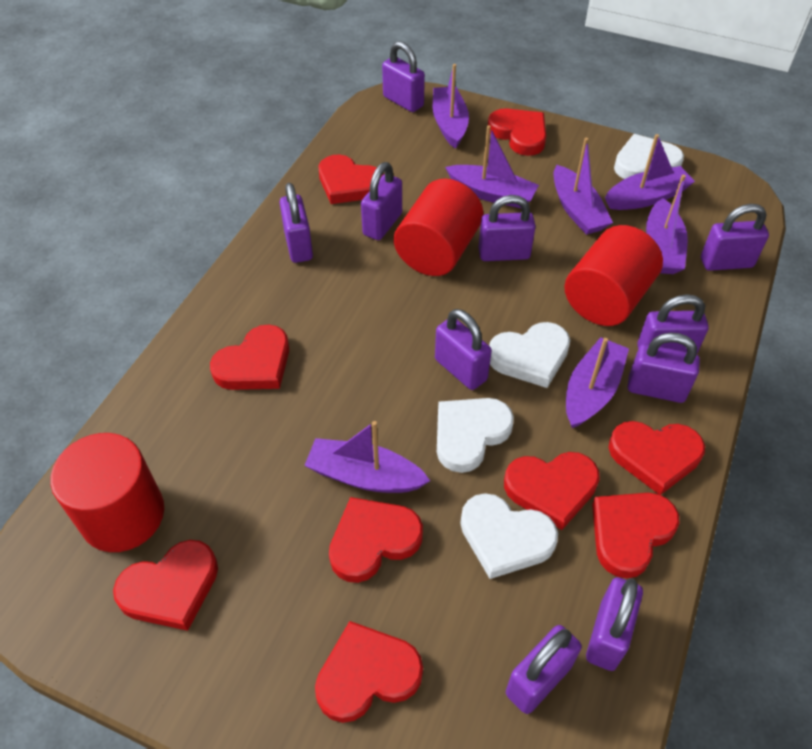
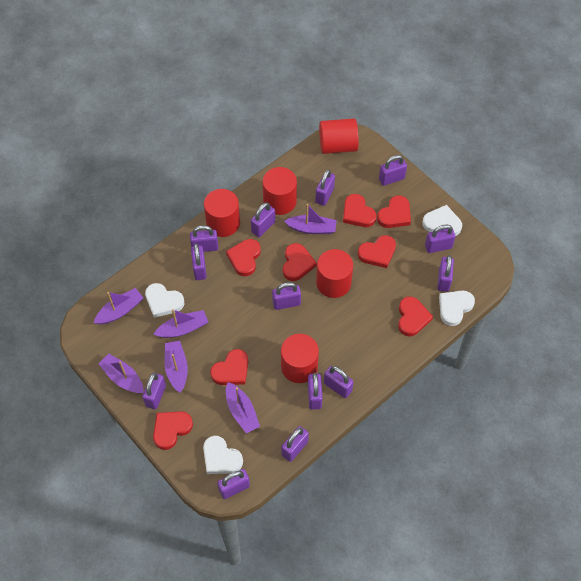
purple boat: 7 -> 6
purple padlock: 10 -> 13
red cylinder: 3 -> 5
red heart: 9 -> 8

